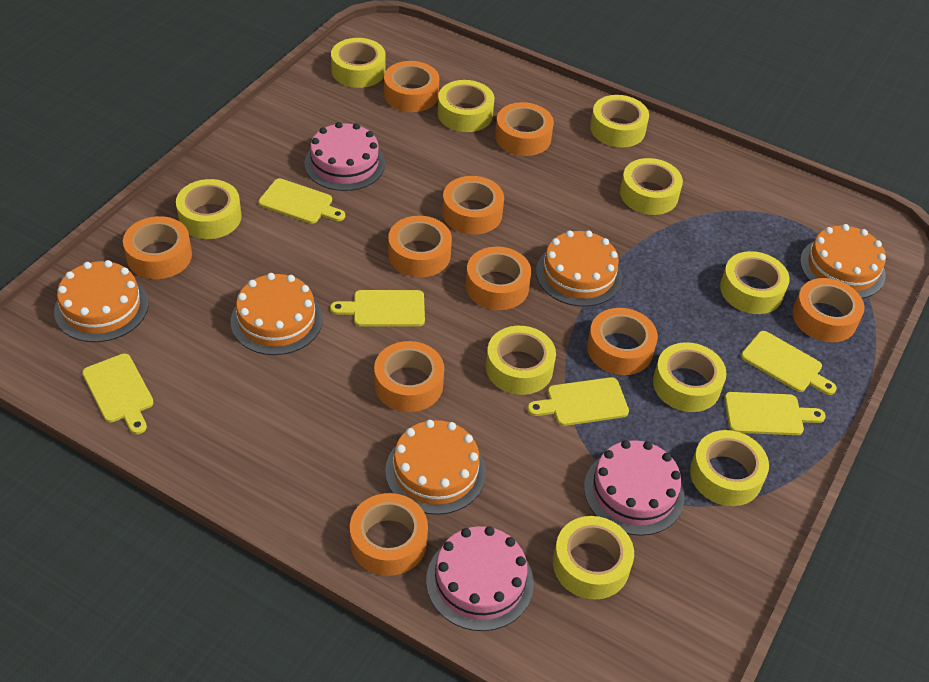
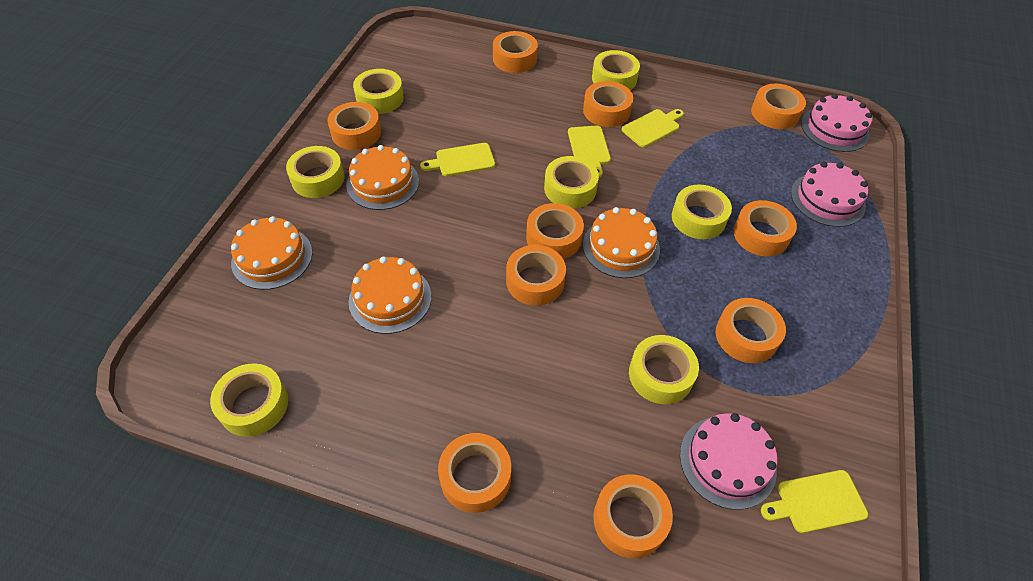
orange cake: 5 -> 4
yellow cutting board: 6 -> 4
yellow tape: 10 -> 7

